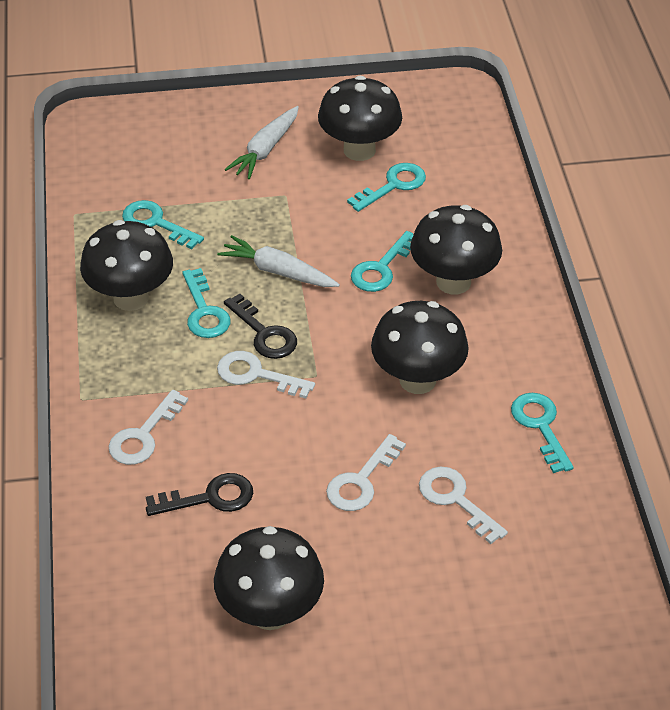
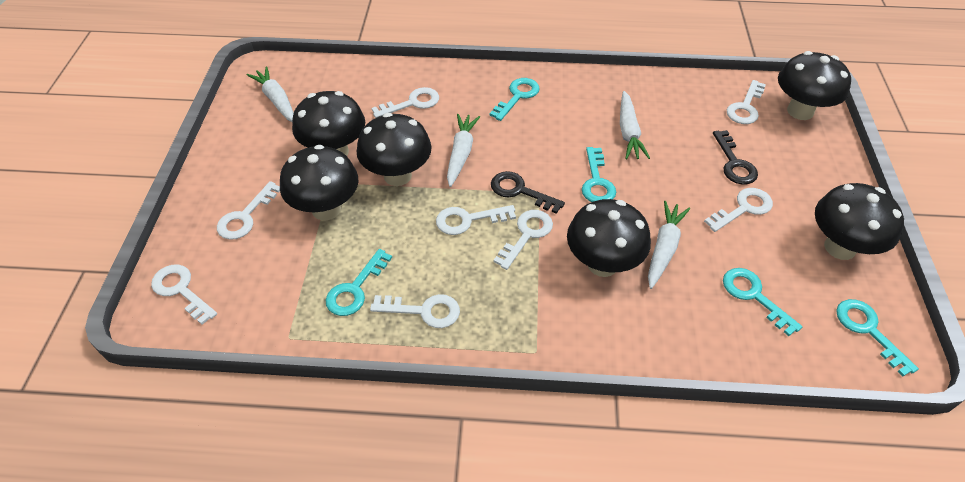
black mushroom: 5 -> 6
white carrot: 2 -> 4
white key: 4 -> 8

